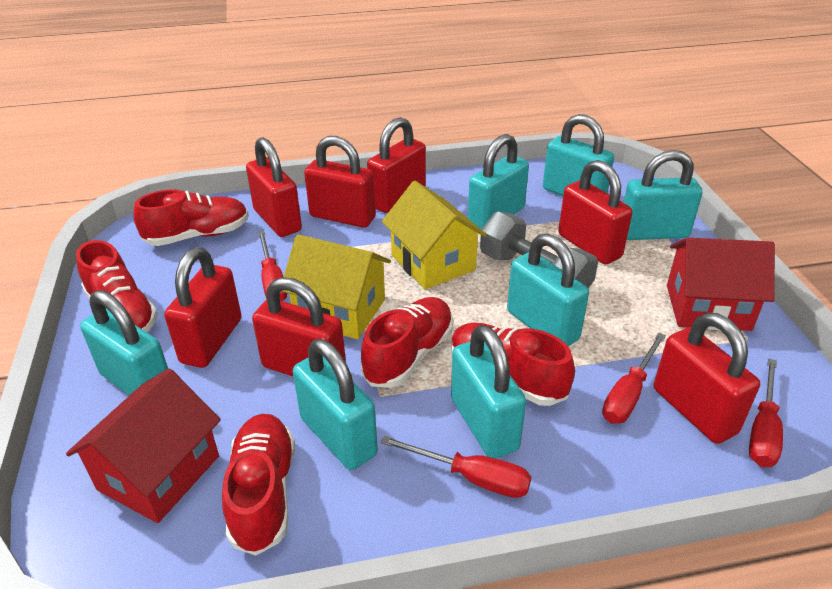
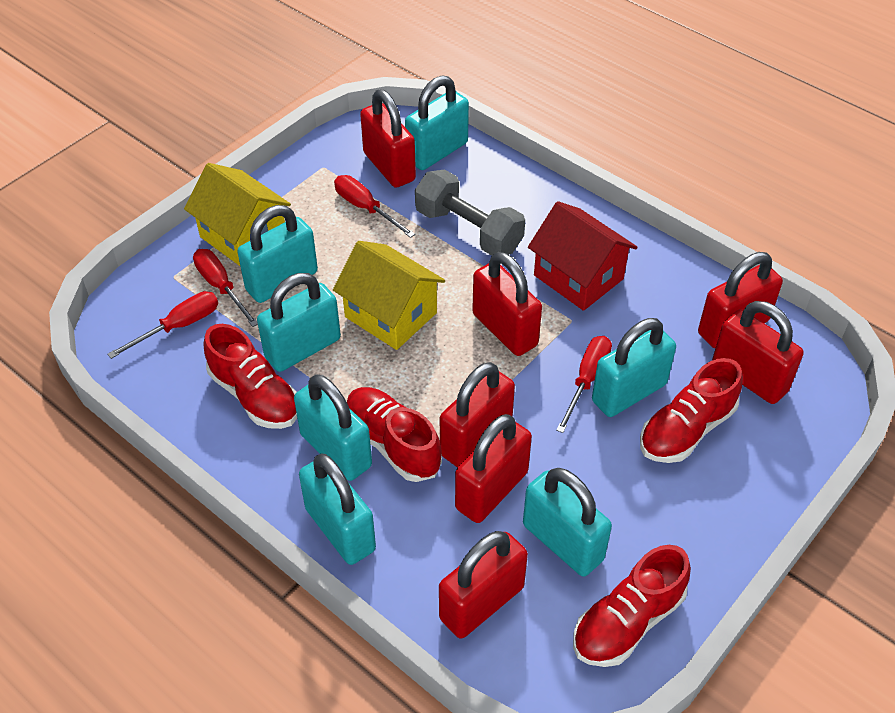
red house: 2 -> 1
red shoe: 5 -> 4

